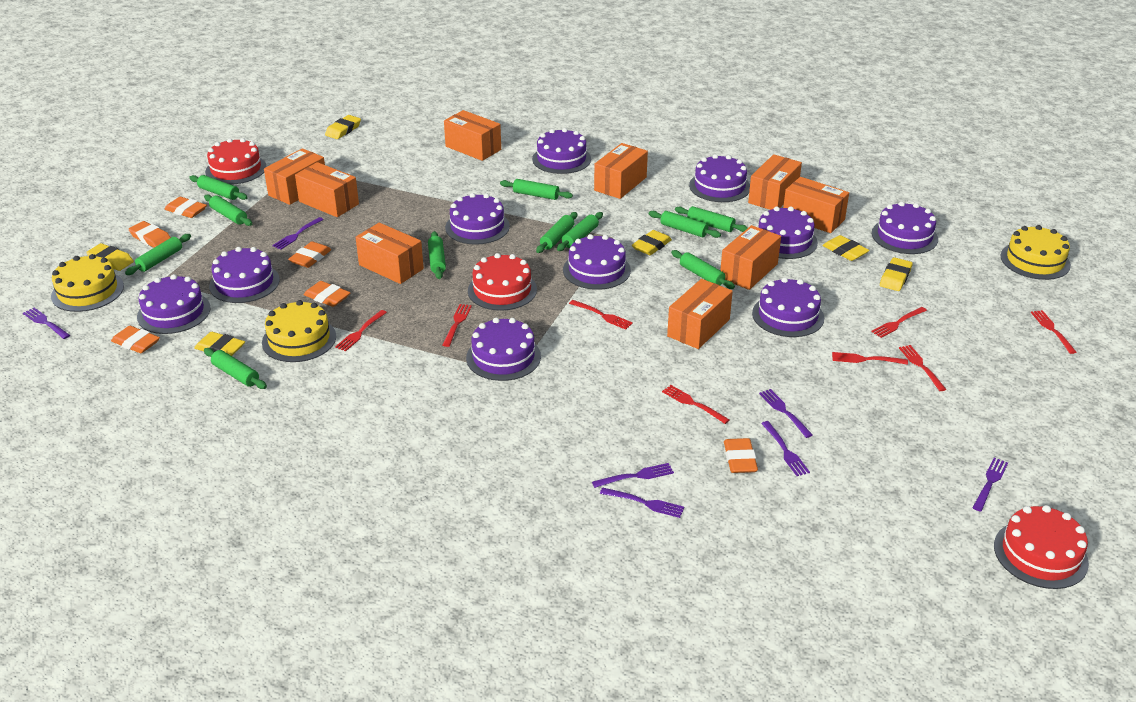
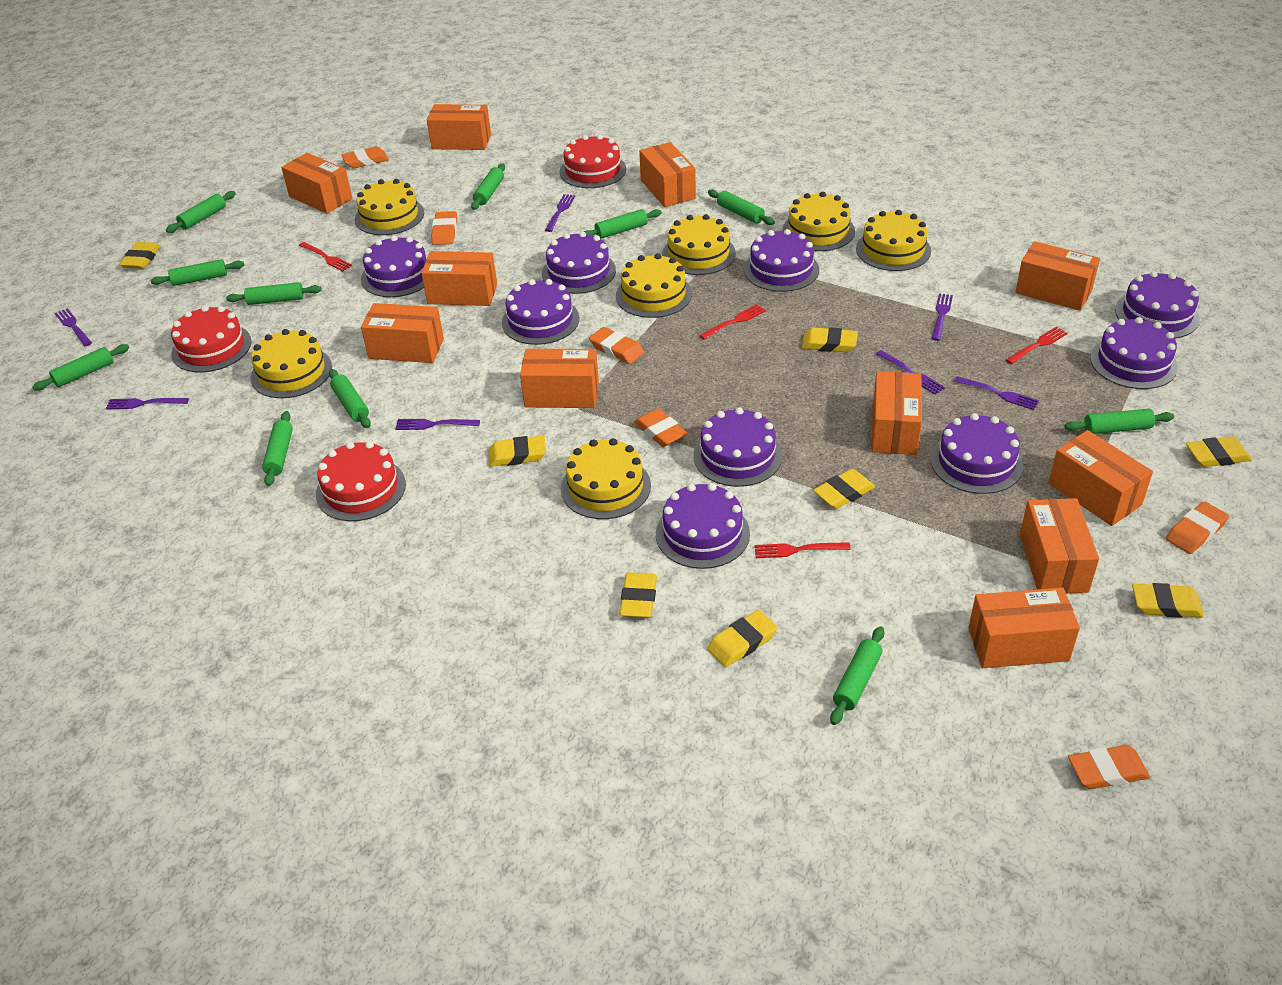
orange box: 9 -> 11
purple cake: 10 -> 9
red fork: 8 -> 4
yellow cake: 3 -> 7
yellow eraser: 6 -> 8

